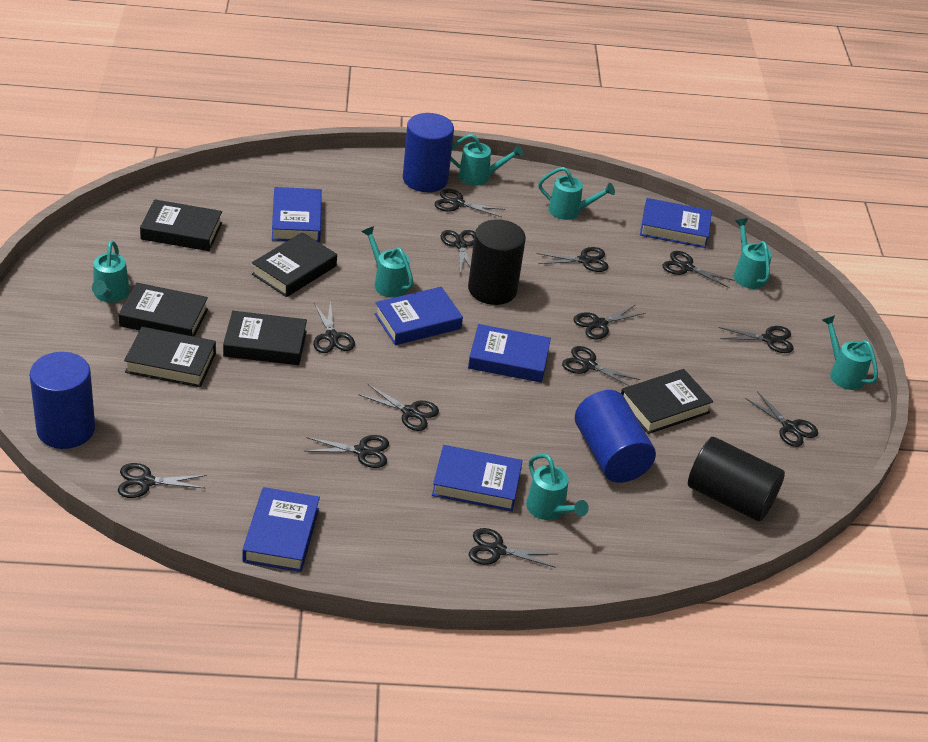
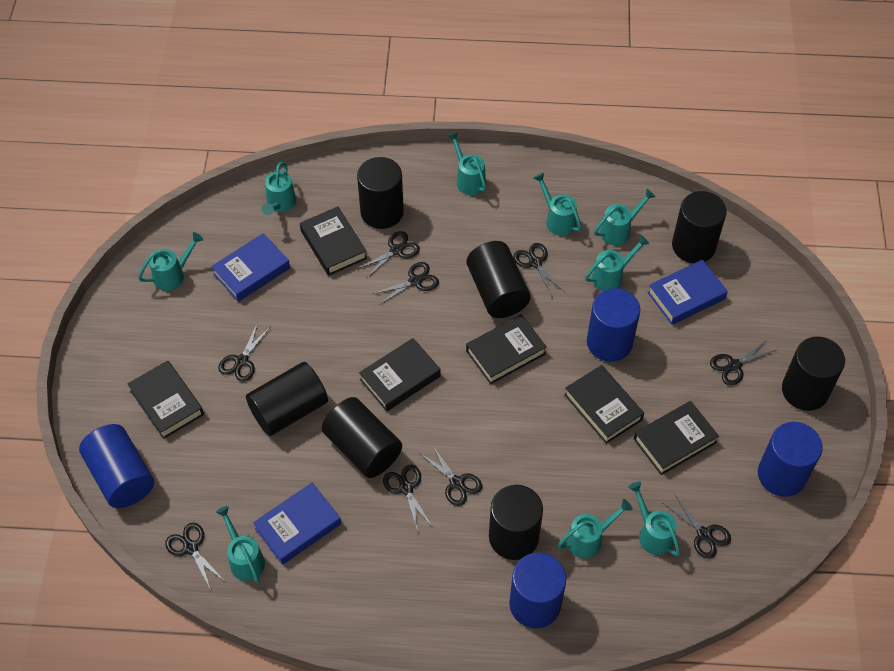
black cylinder: 2 -> 7
black scissors: 13 -> 9
blue book: 6 -> 3
blue cylinder: 3 -> 4
turquoise watering can: 7 -> 9

